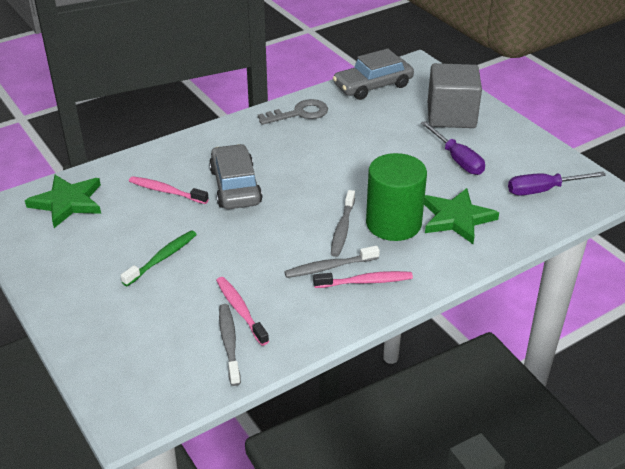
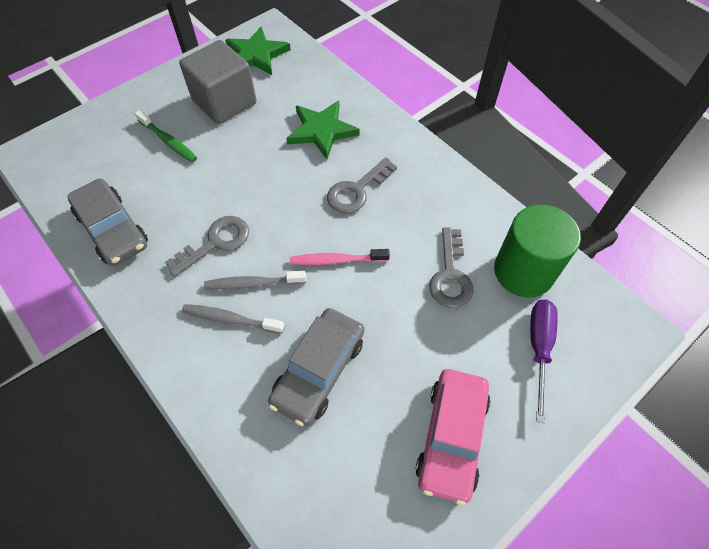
grey key: 1 -> 3
grey toothbrush: 3 -> 2
pink car: 0 -> 1
pink toothbrush: 3 -> 1
purple screwdriver: 2 -> 1

